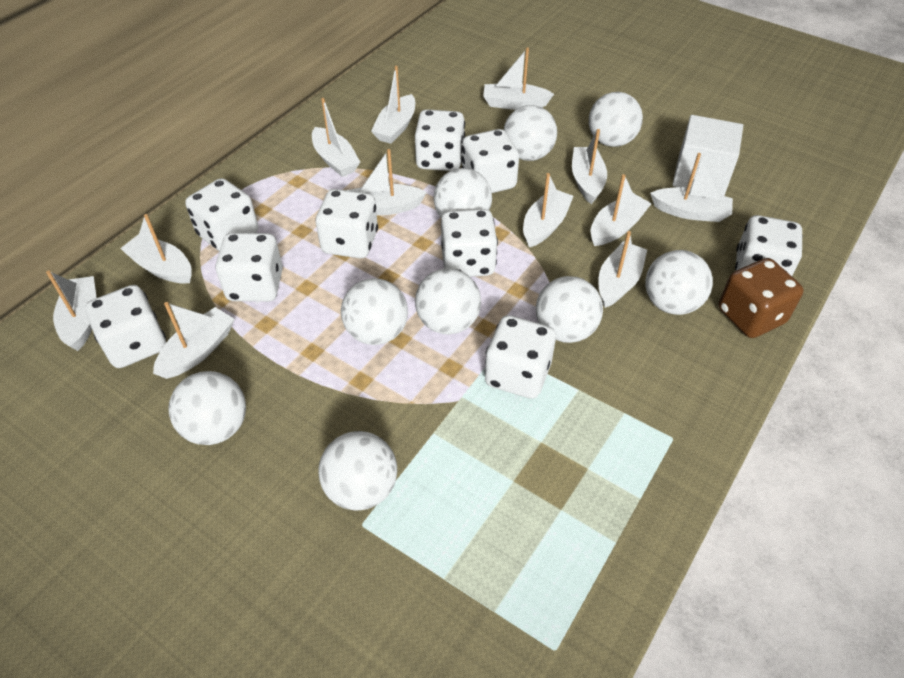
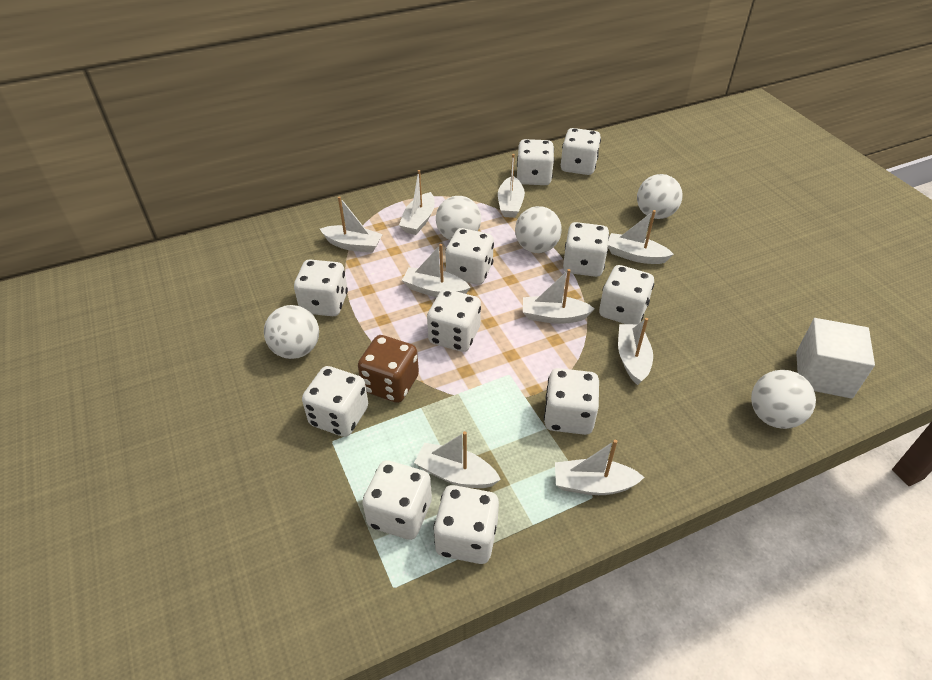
white ball: 9 -> 5
white boat: 12 -> 9
white dice: 9 -> 11

